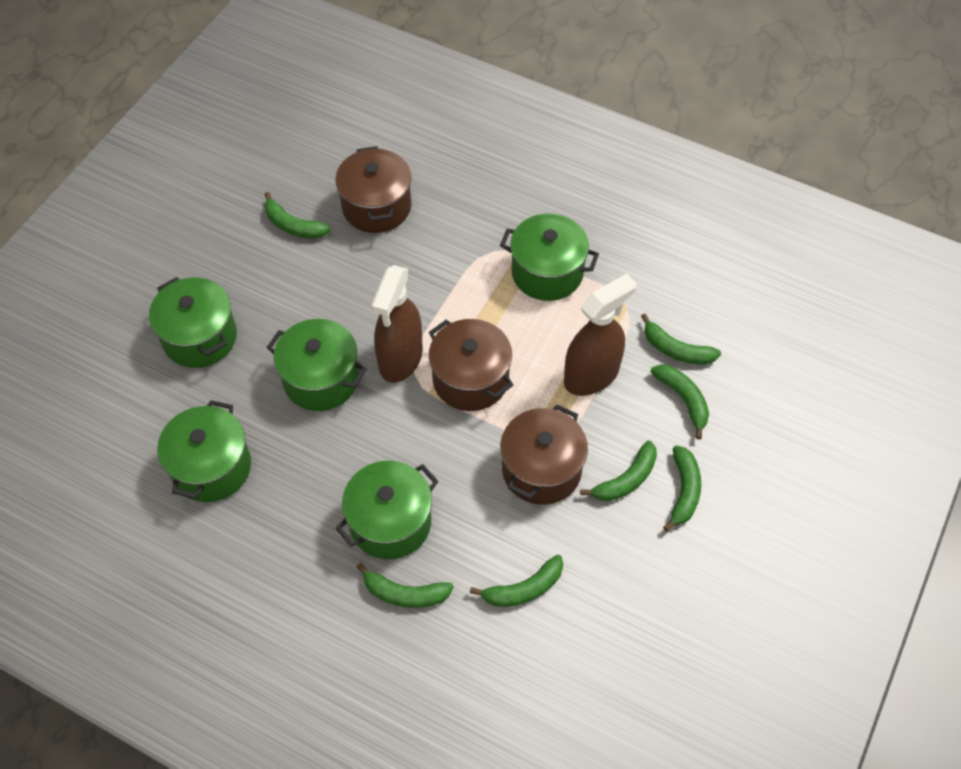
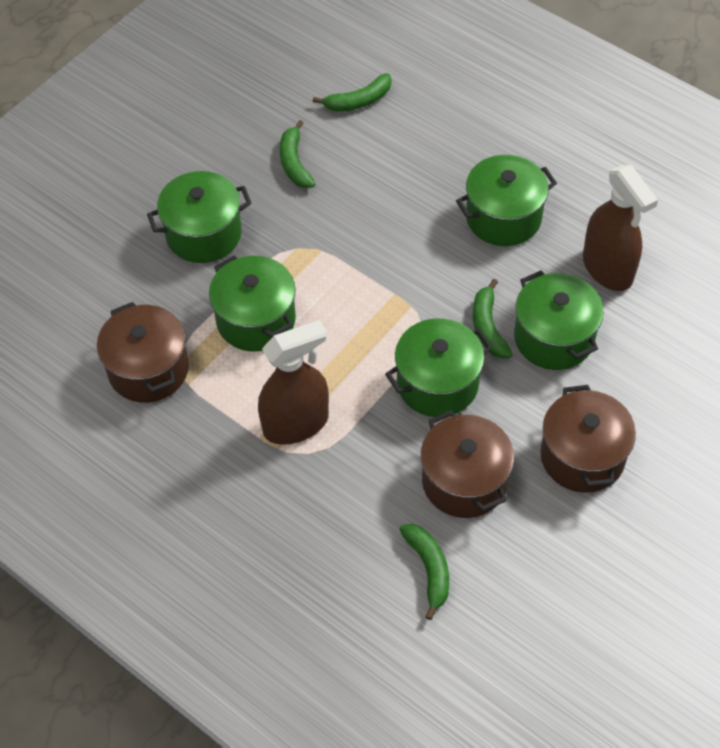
green banana: 7 -> 4

